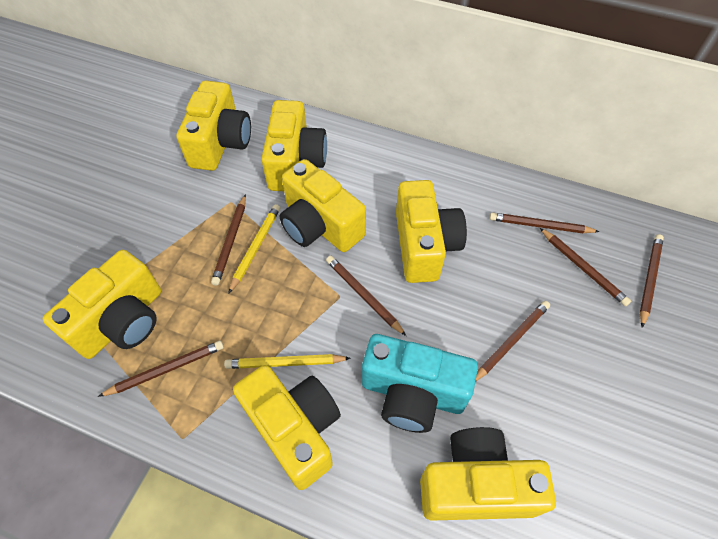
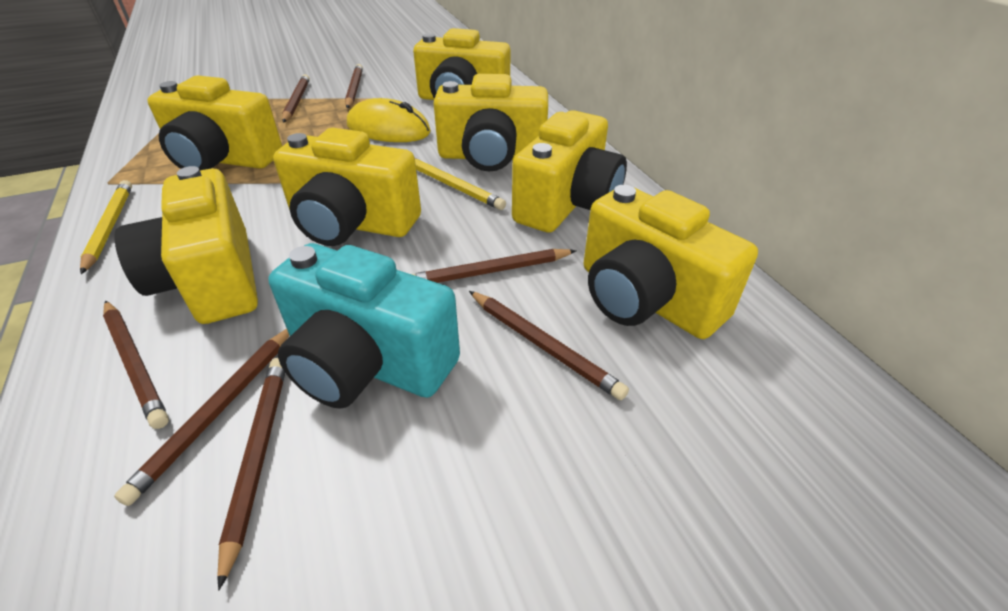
yellow mouse: 0 -> 1

